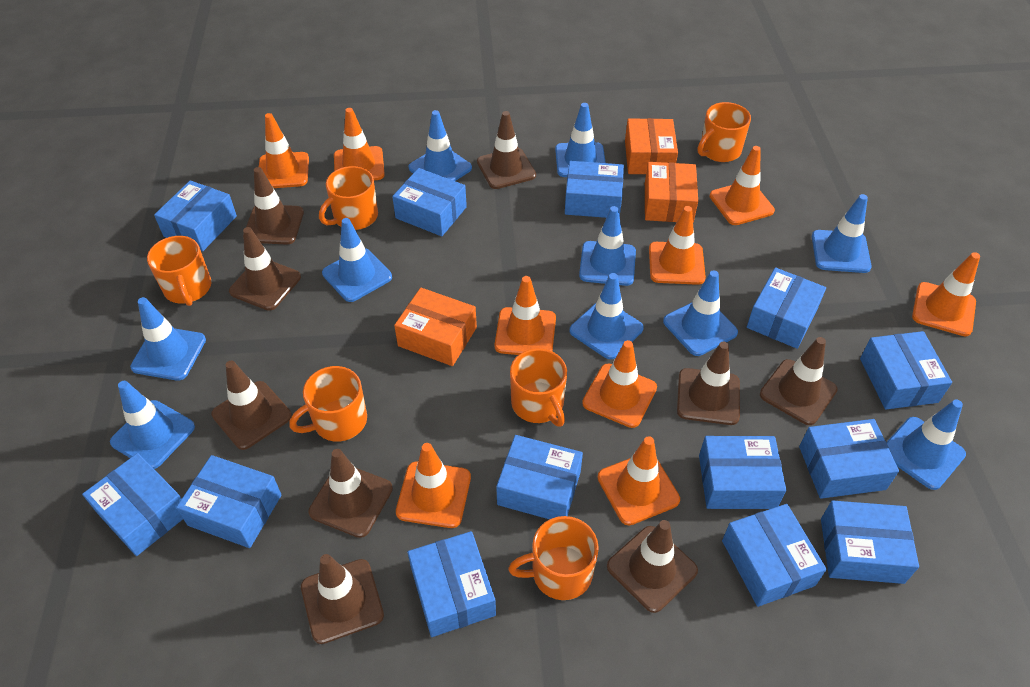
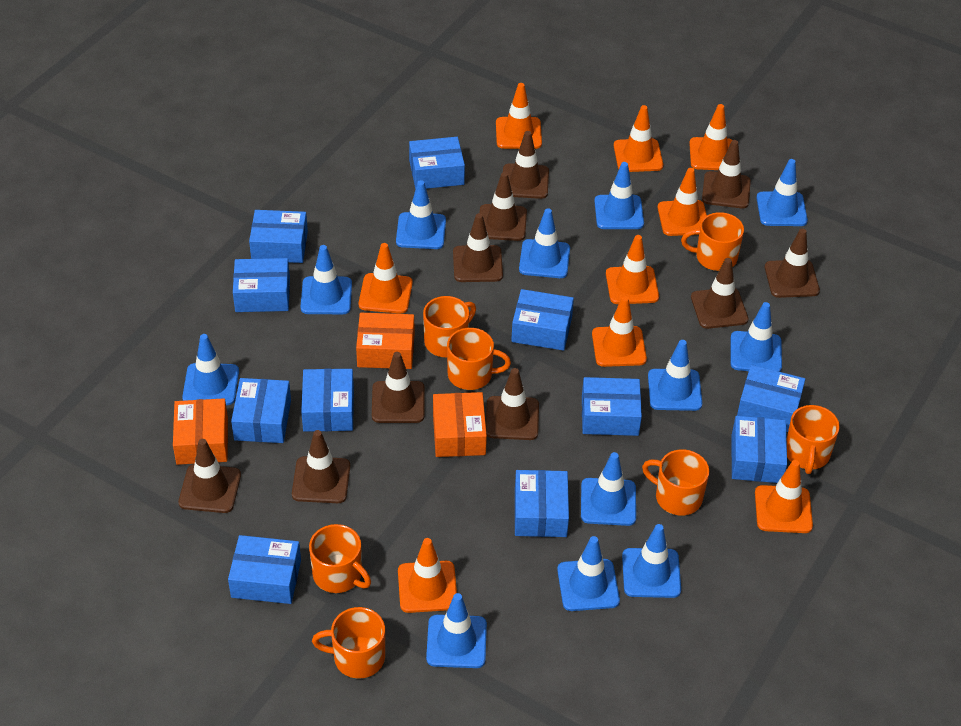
blue box: 13 -> 11
blue traffic cone: 10 -> 12
brown traffic cone: 9 -> 10
orange mug: 6 -> 7

